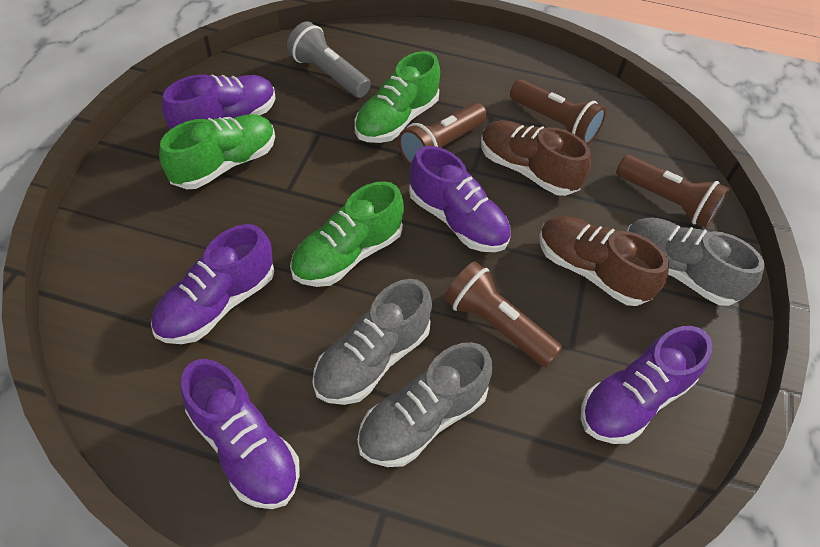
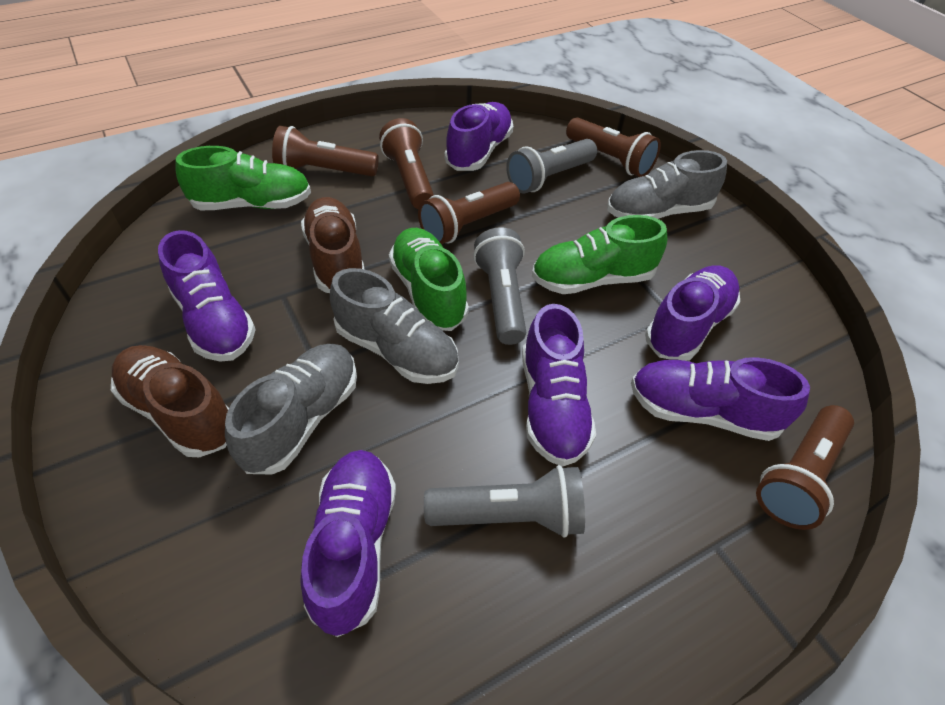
brown flashlight: 4 -> 5
grey flashlight: 1 -> 3
purple shoe: 5 -> 6

